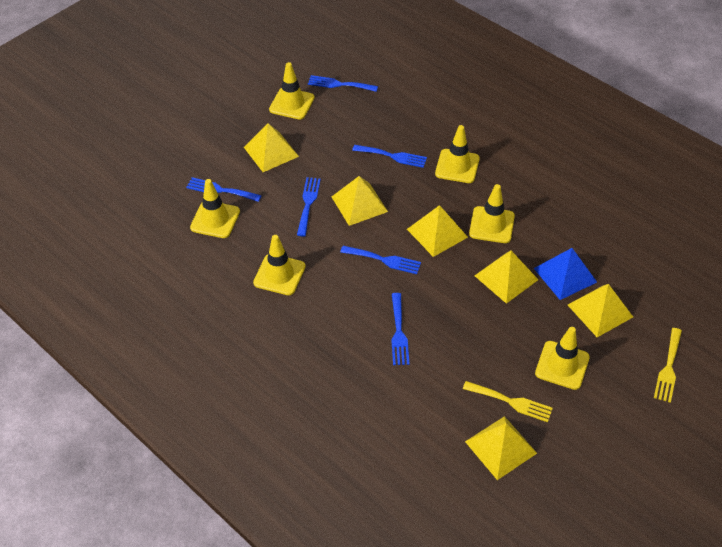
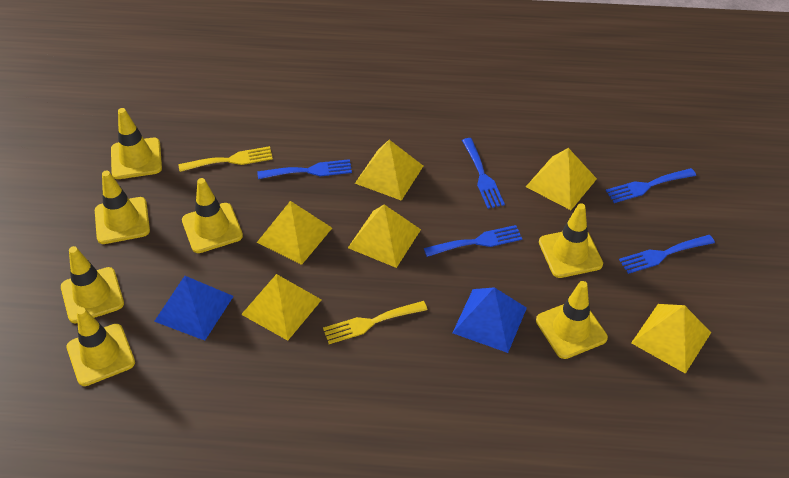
blue fork: 6 -> 5
blue pyramid: 1 -> 2
yellow traffic cone: 6 -> 7

